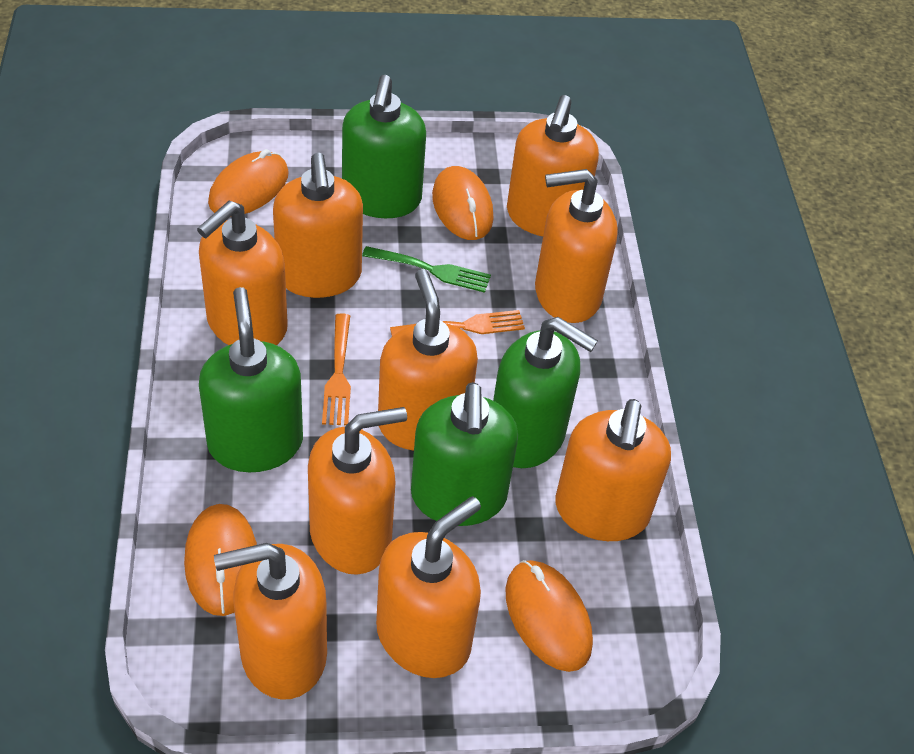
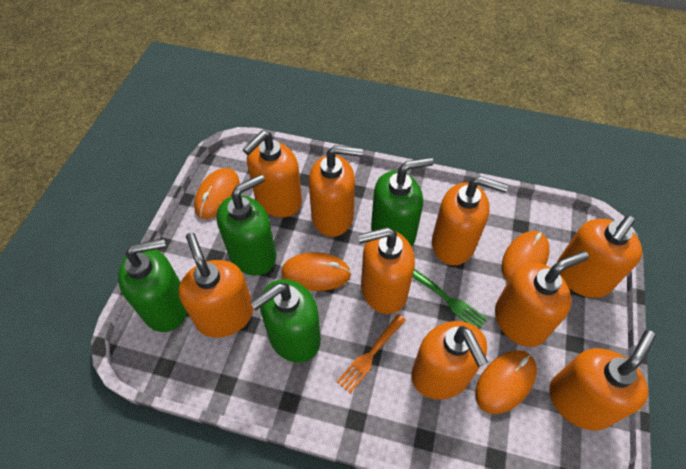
orange fork: 2 -> 1

